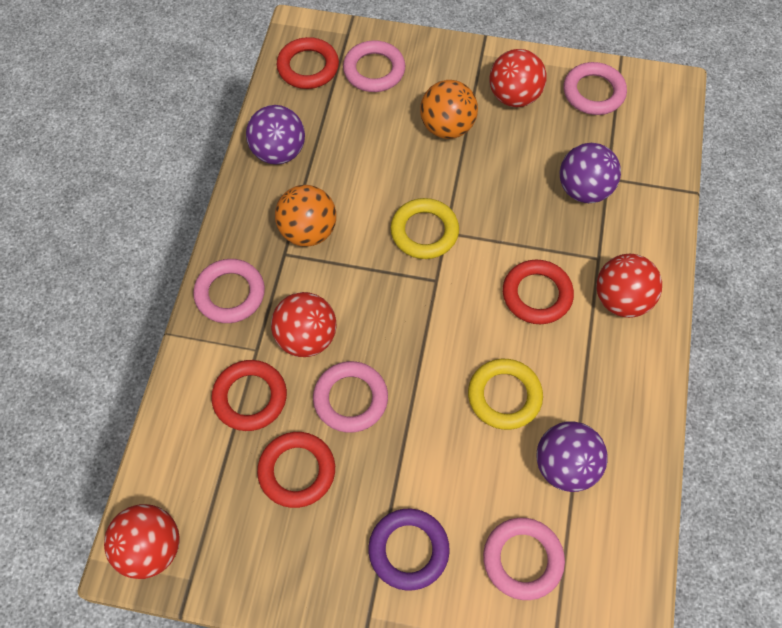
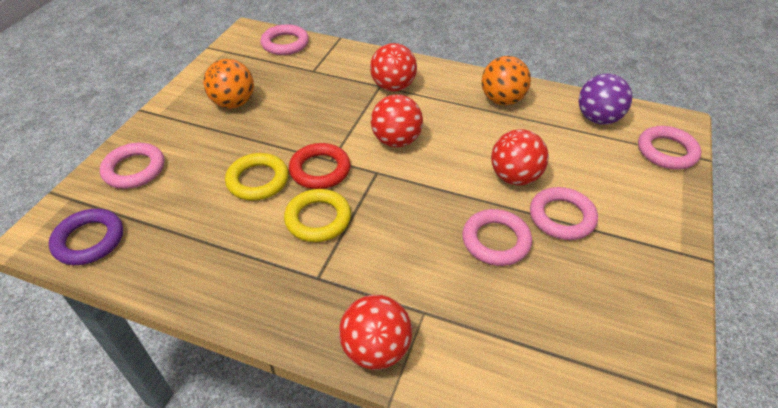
purple ball: 3 -> 1
red ring: 4 -> 1

